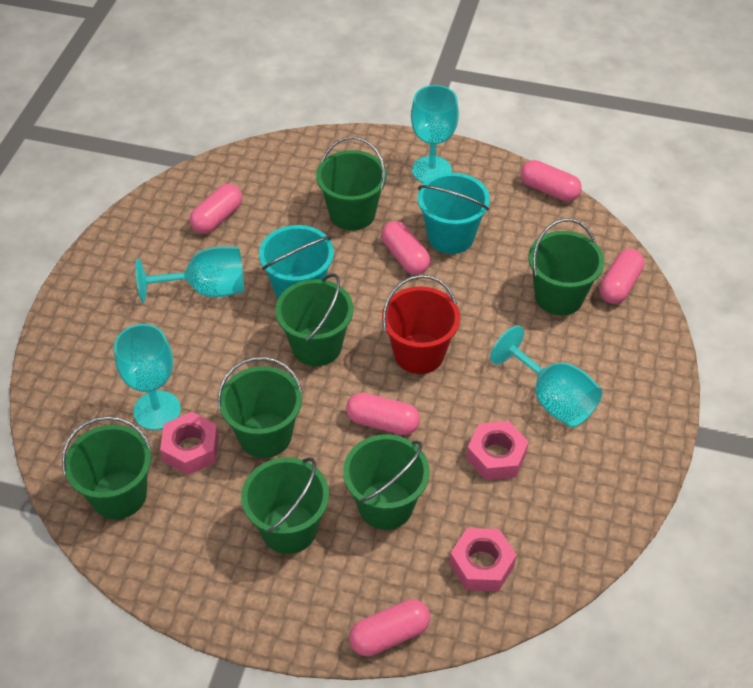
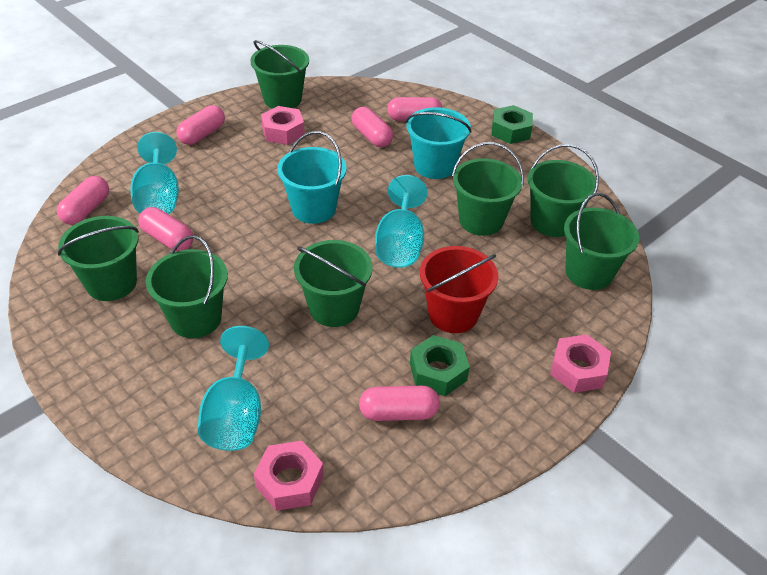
green nut: 0 -> 2
turquoise goblet: 4 -> 3

